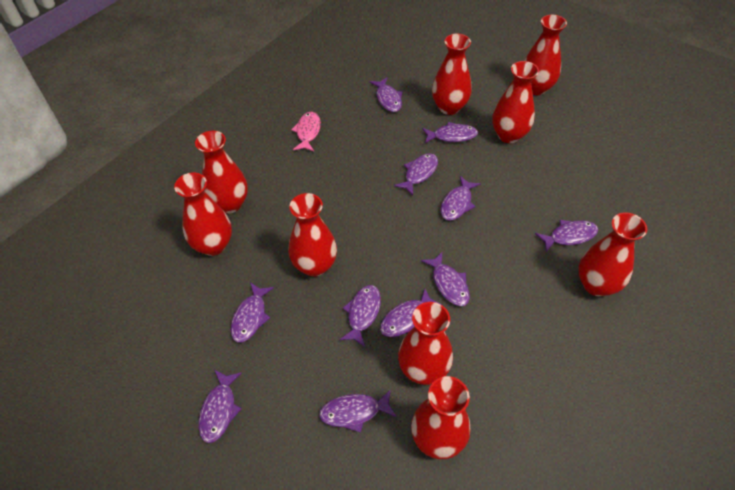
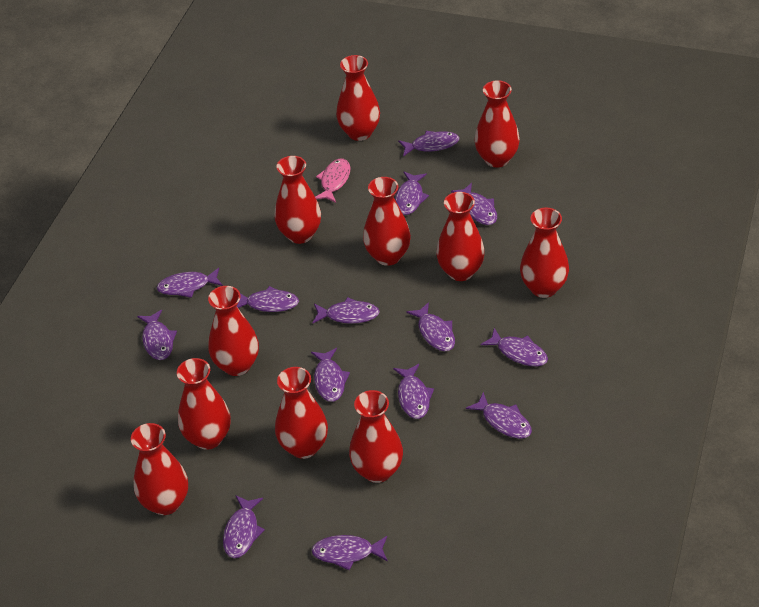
purple fish: 11 -> 14
red vase: 9 -> 11

